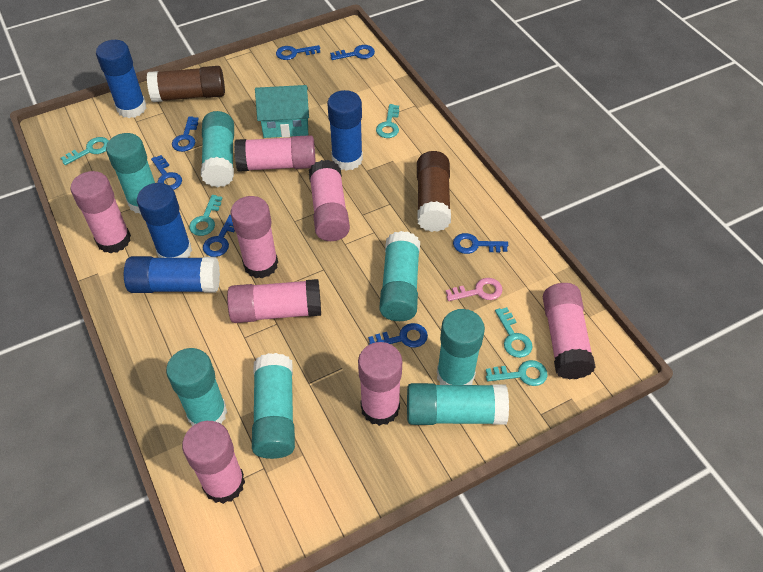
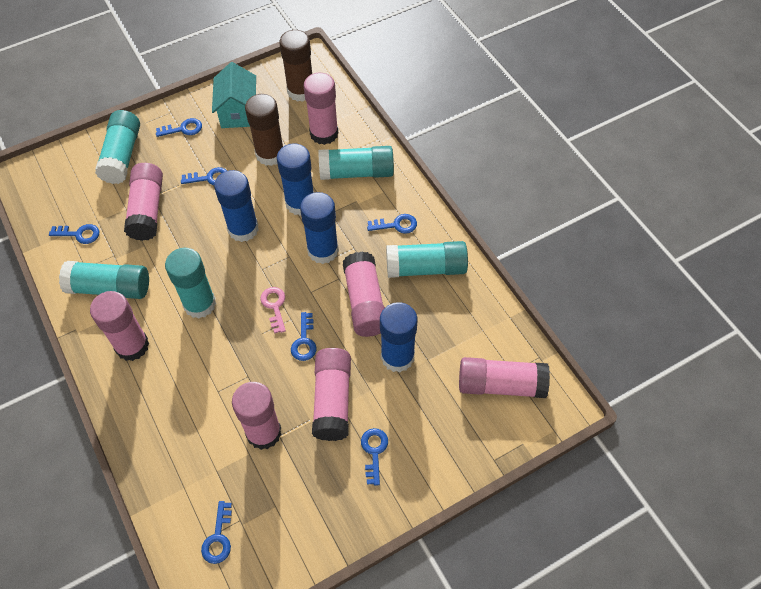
pink glue stick: 8 -> 7
turquoise glue stick: 7 -> 5
turquoise key: 5 -> 0

